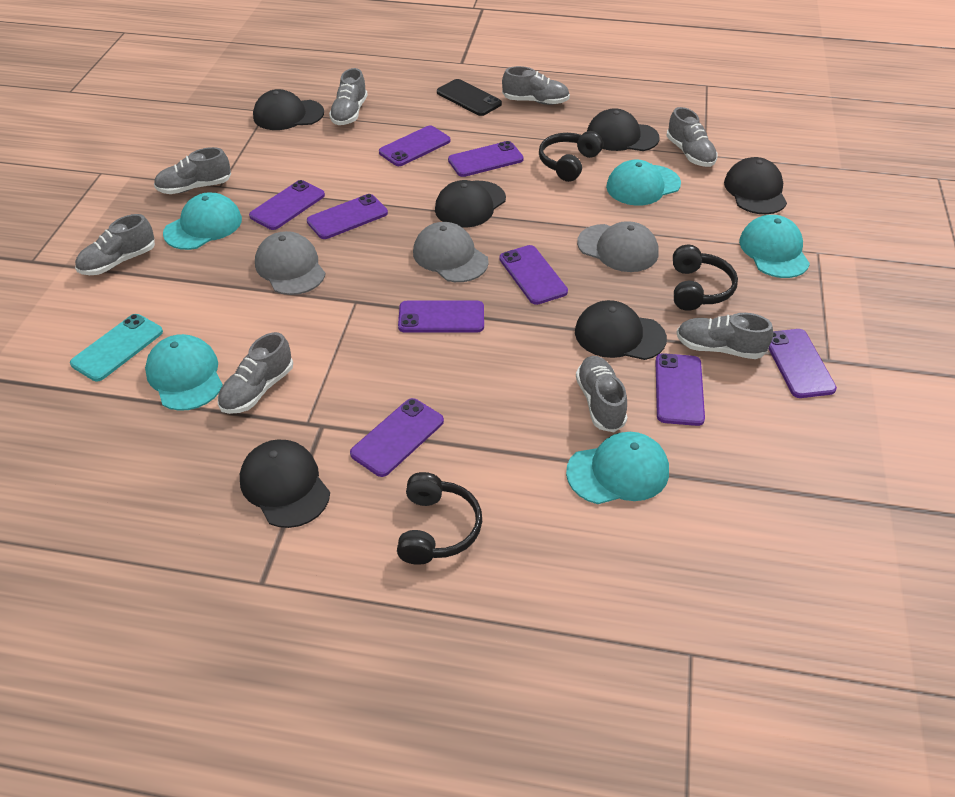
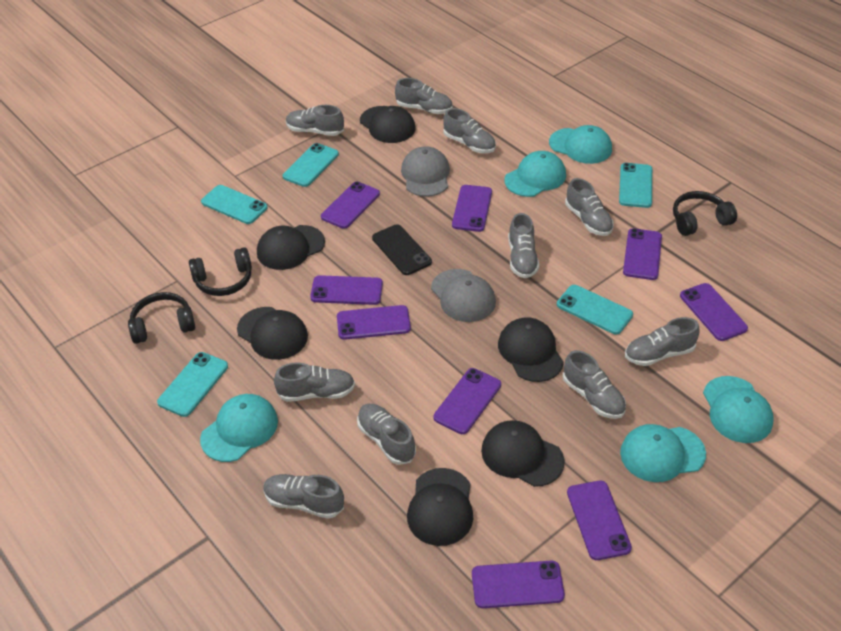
grey cap: 3 -> 2
grey shoe: 8 -> 10
turquoise phone: 1 -> 5

